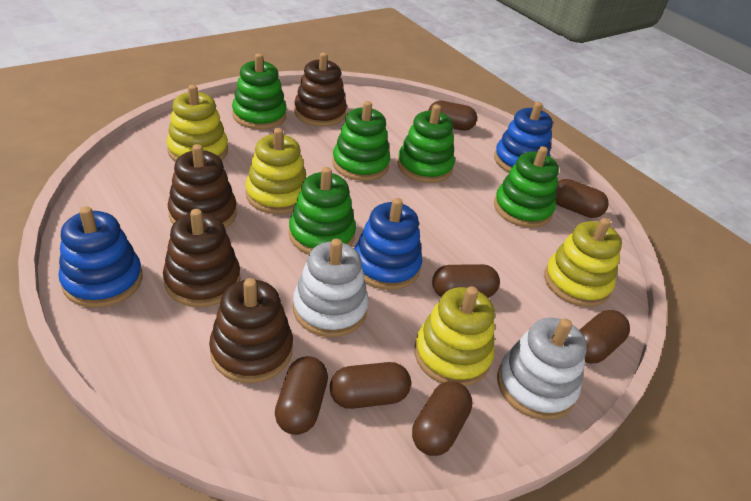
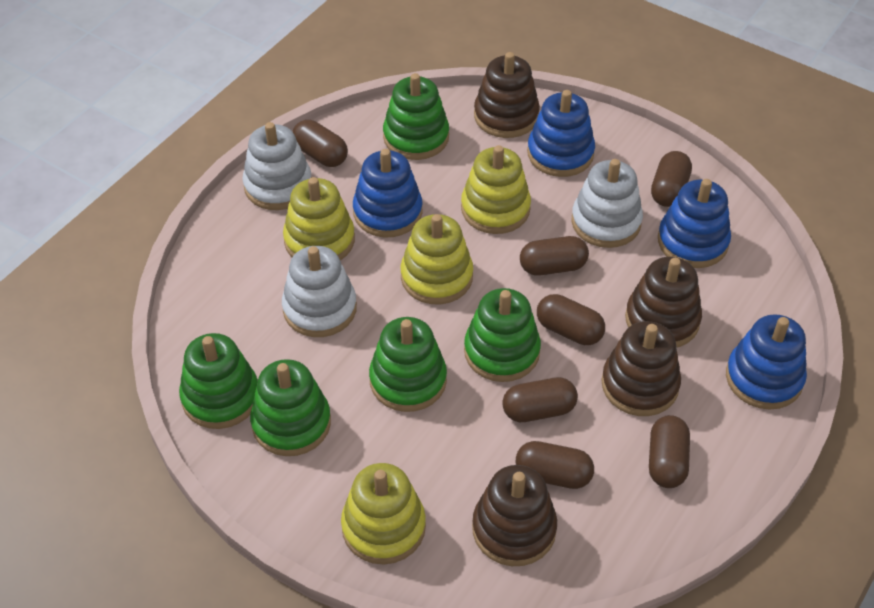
blue stacking toy: 3 -> 4
white stacking toy: 2 -> 3

